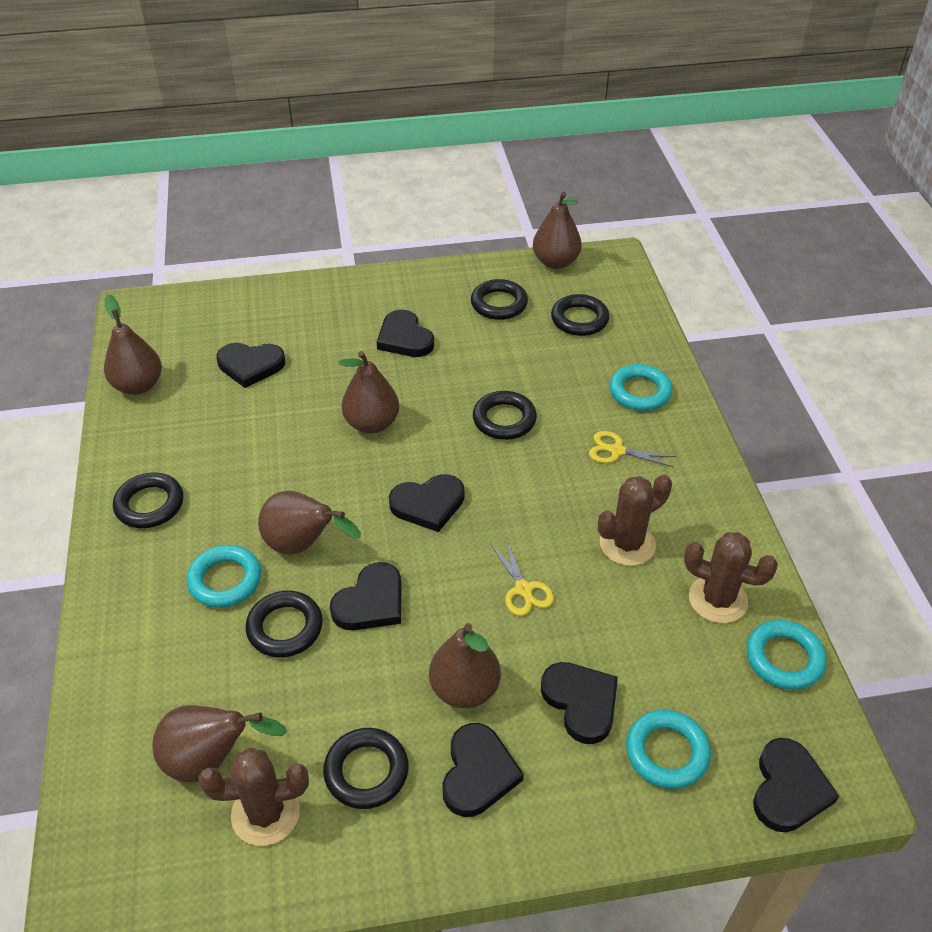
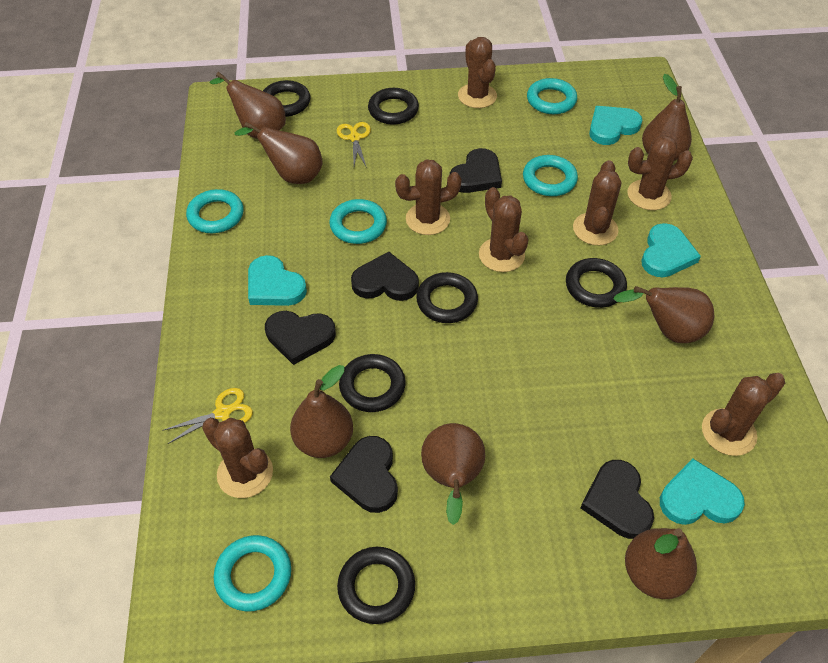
black heart: 7 -> 5
brown cactus: 3 -> 7
brown pear: 6 -> 7
turquoise heart: 0 -> 4
turquoise ring: 4 -> 5

